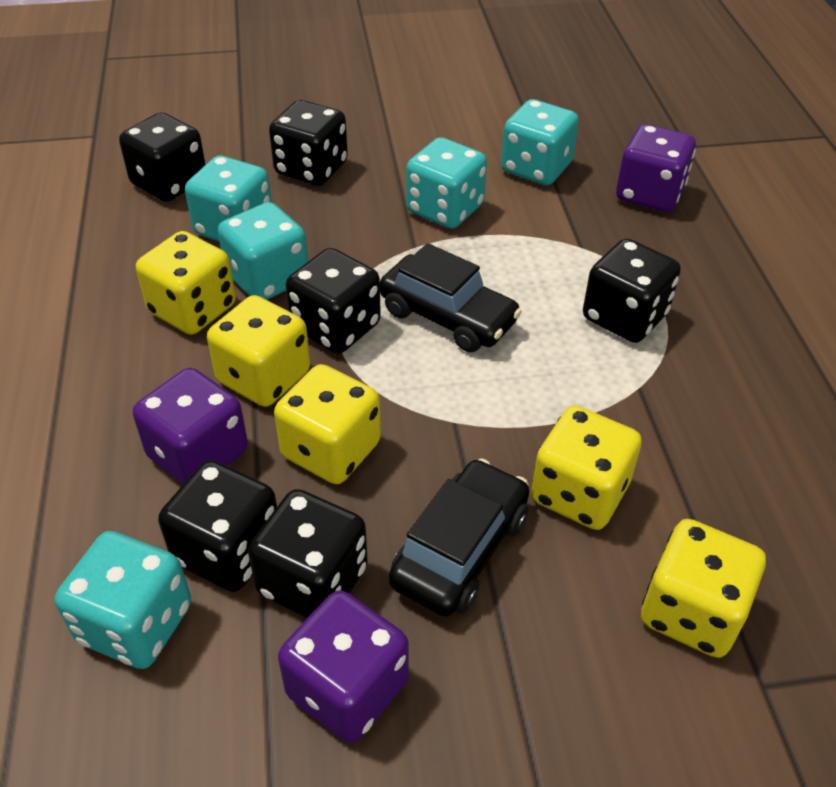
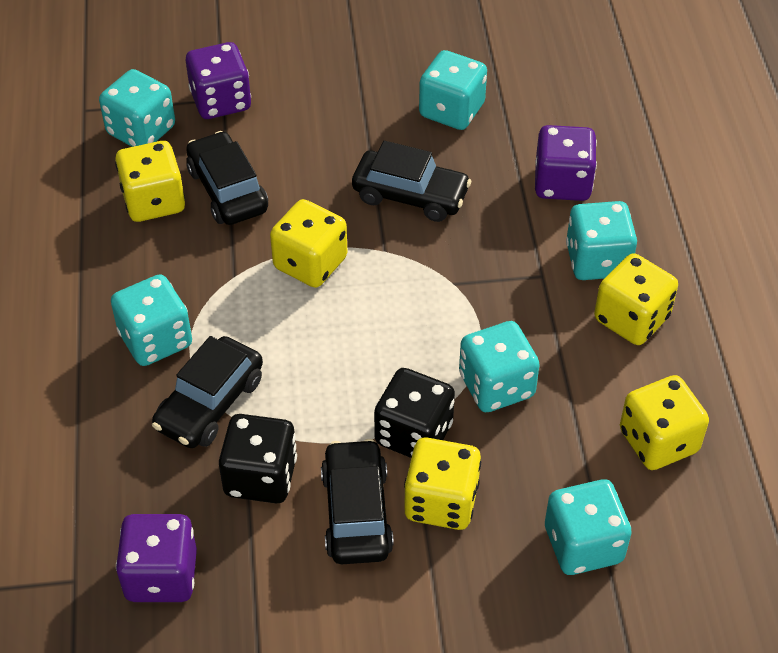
black car: 2 -> 4
black dice: 6 -> 2
turquoise dice: 5 -> 6

